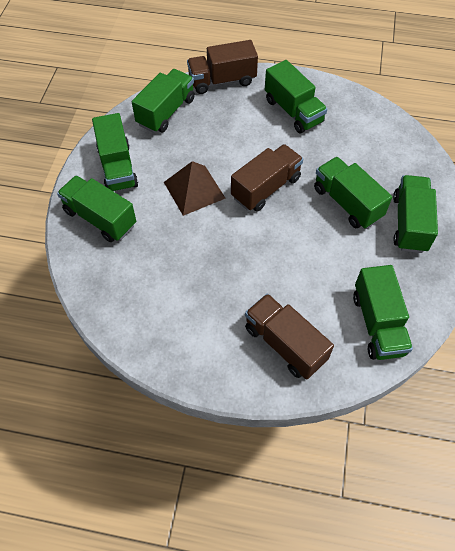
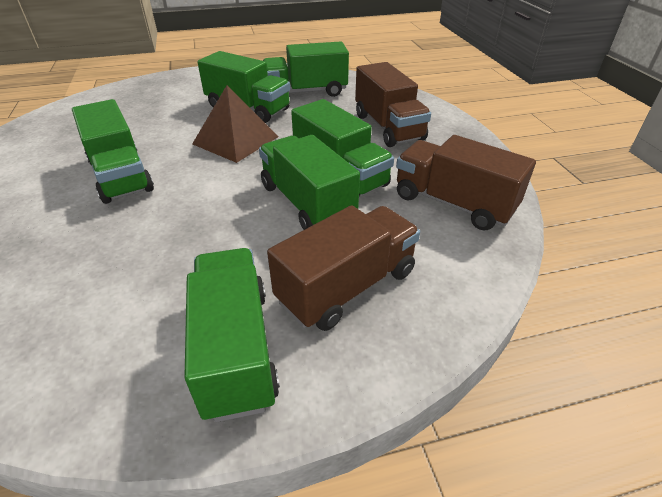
green truck: 7 -> 6

